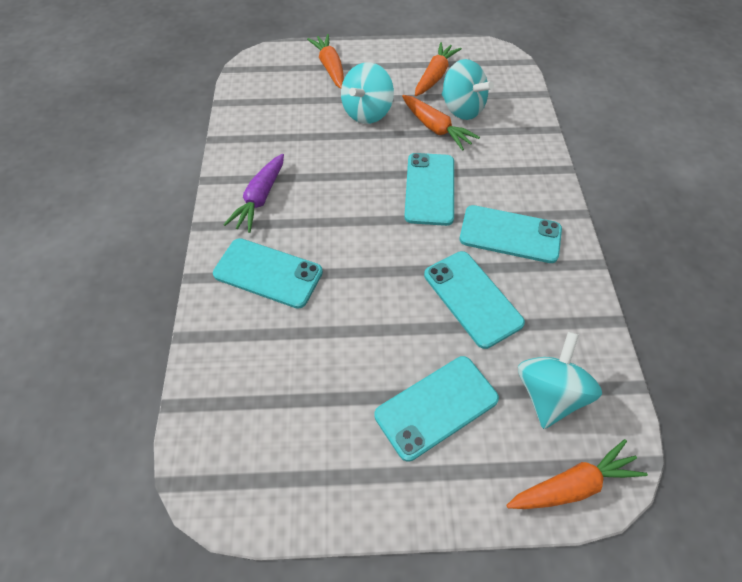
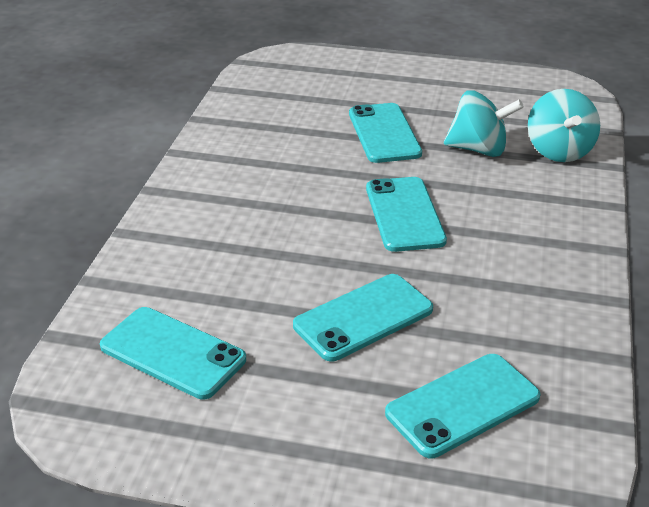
orange carrot: 4 -> 0
purple carrot: 1 -> 0
turquoise spinning top: 3 -> 2

